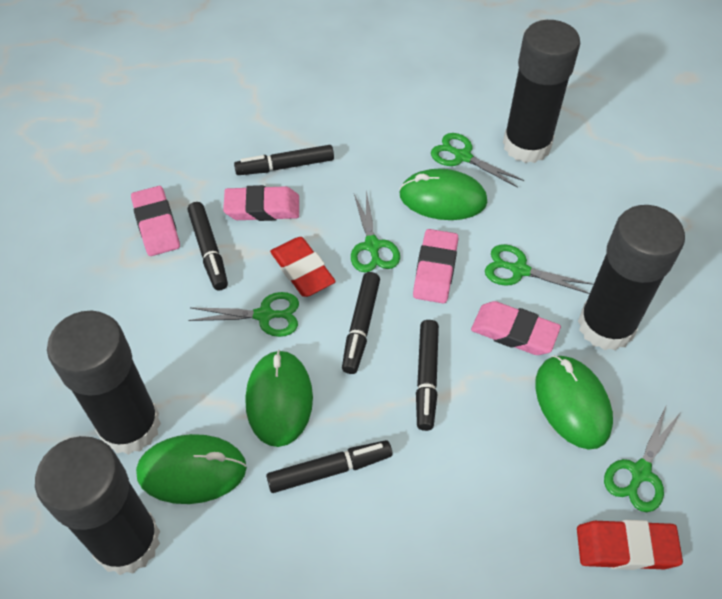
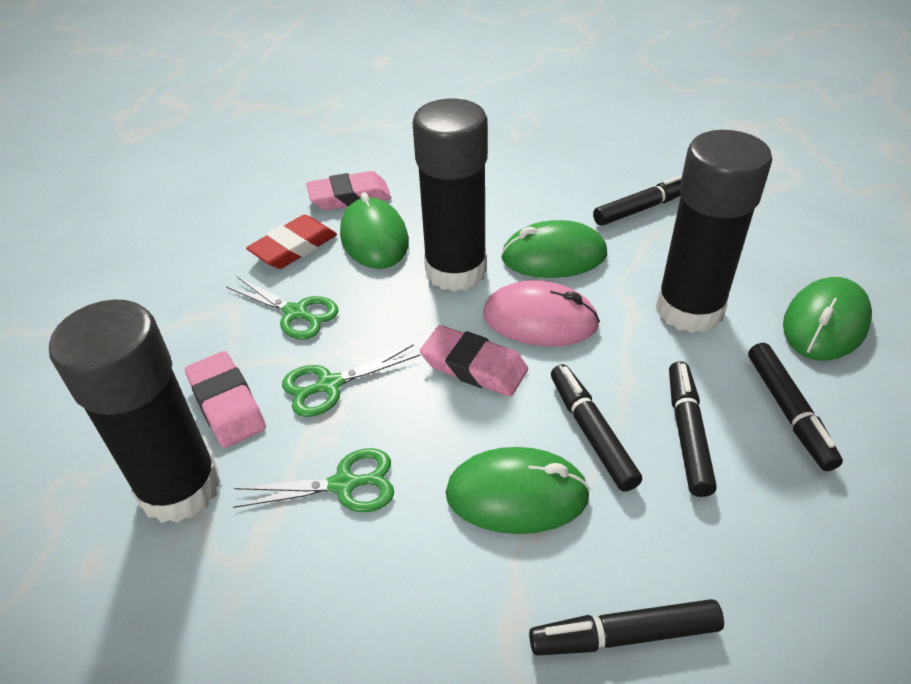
black glue stick: 4 -> 3
green scissors: 5 -> 3
pink eraser: 4 -> 3
pink mouse: 0 -> 1
red eraser: 2 -> 1

